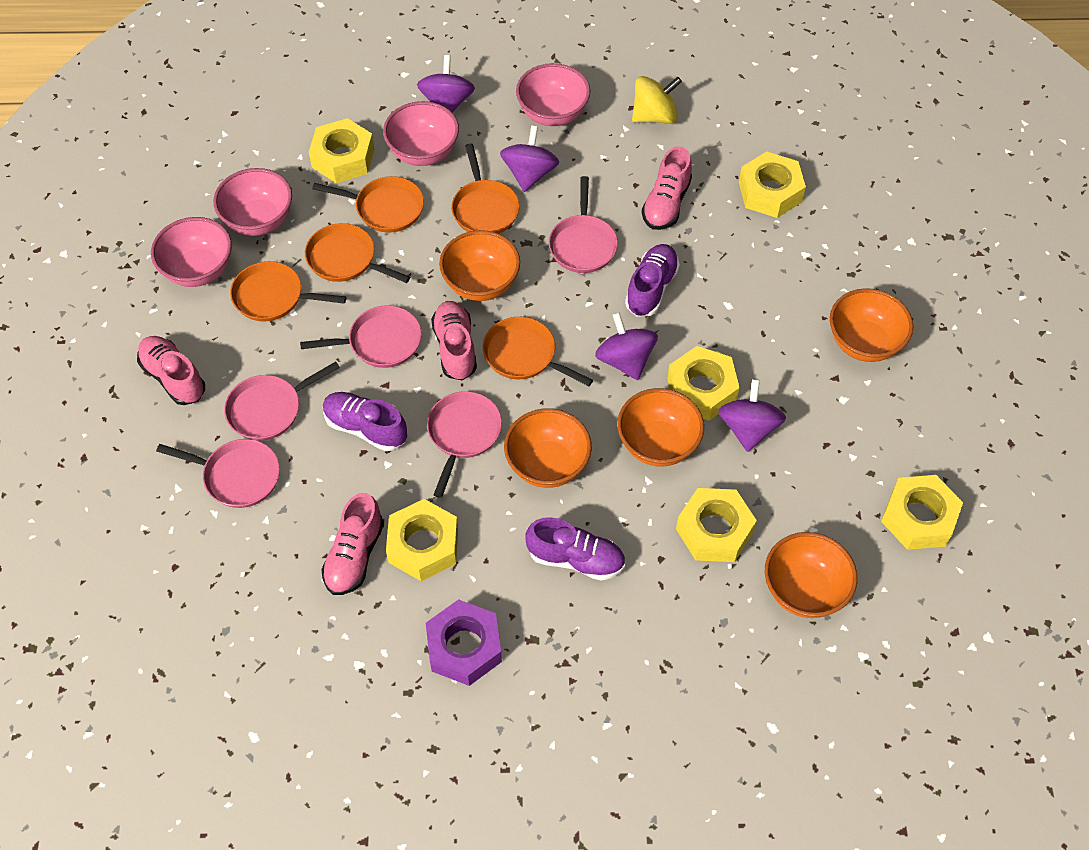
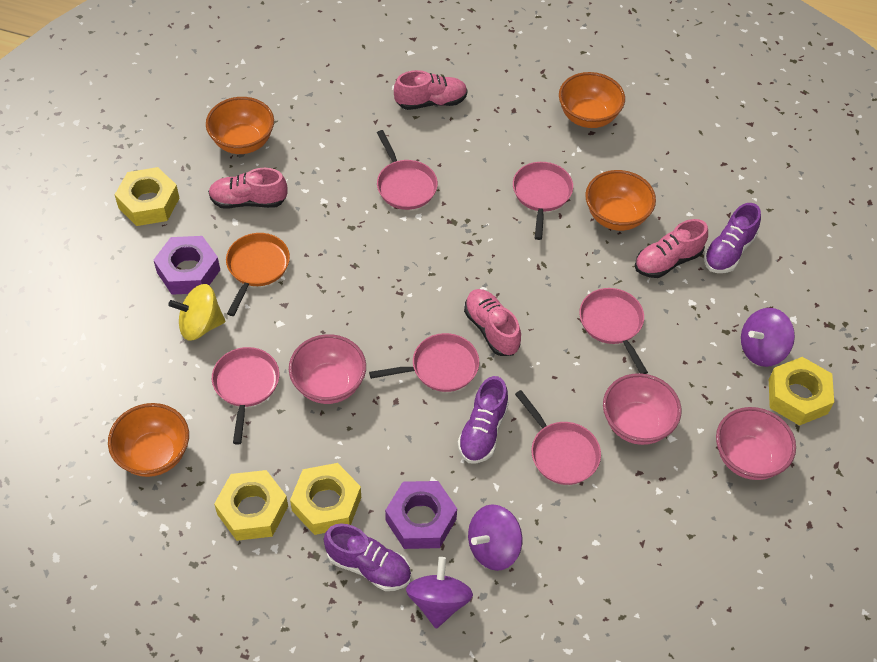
orange bowl: 5 -> 4
orange pan: 5 -> 1
pink bowl: 4 -> 3
pink pan: 5 -> 6
purple nut: 1 -> 2
purple spinning top: 4 -> 3
yellow nut: 6 -> 4

